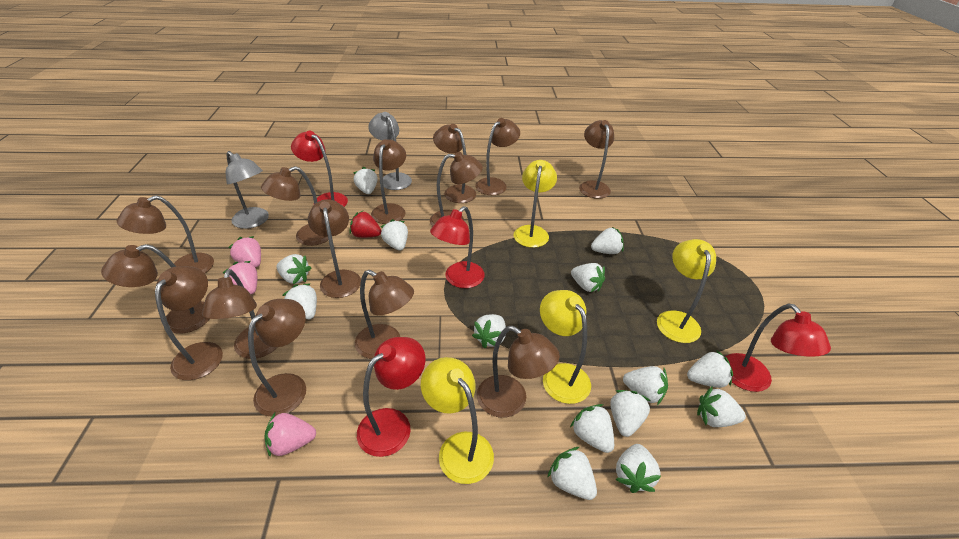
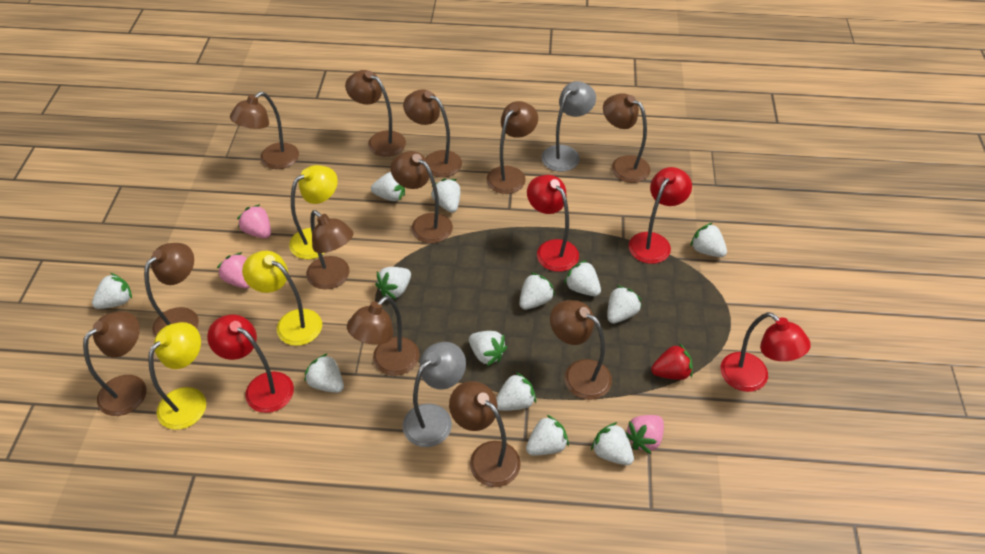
brown lamp: 14 -> 12
white strawberry: 14 -> 13
yellow lamp: 4 -> 3

